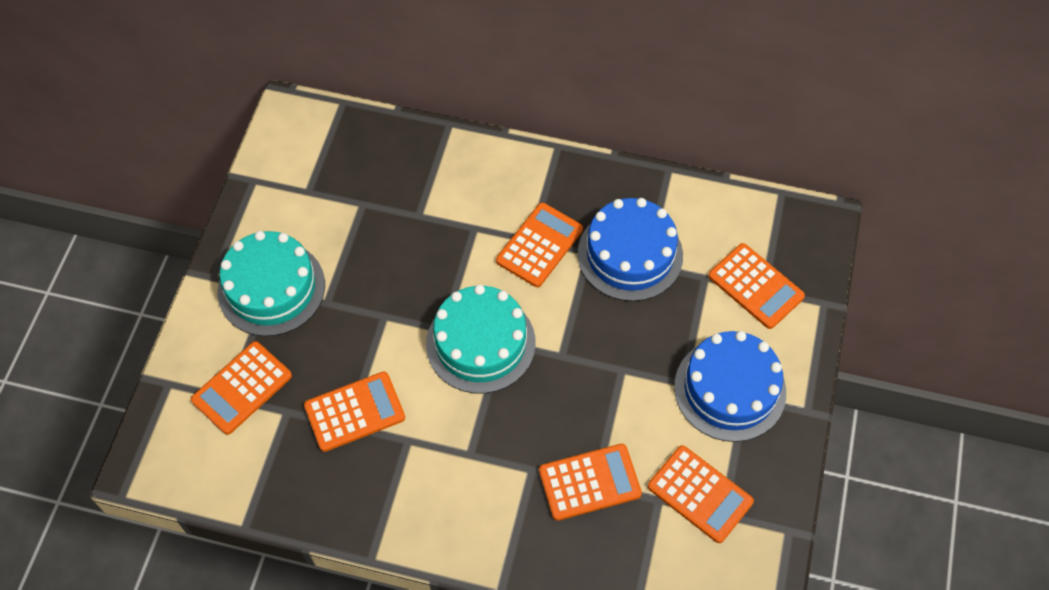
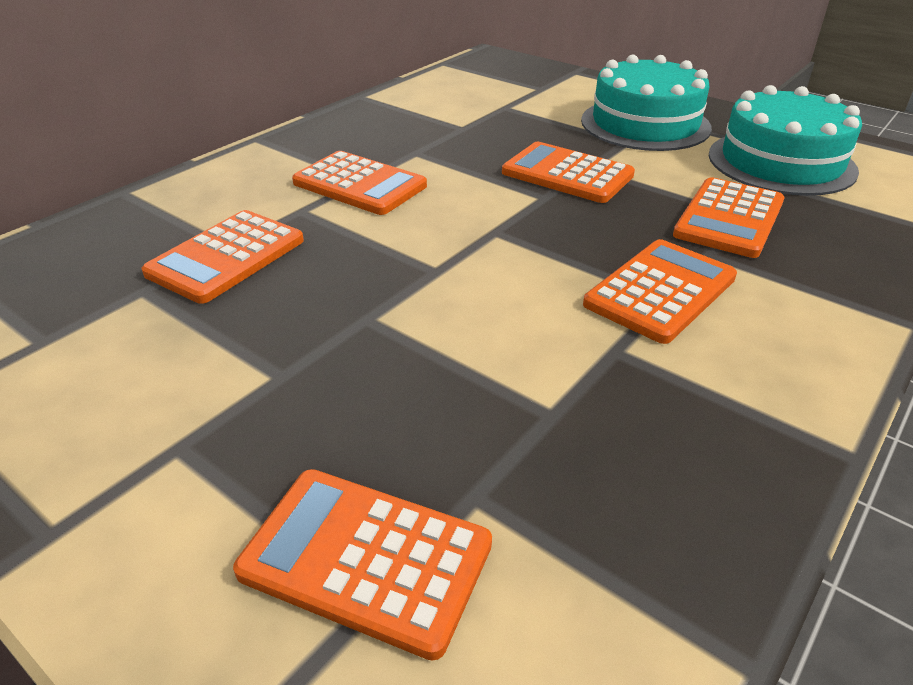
blue cake: 2 -> 0

